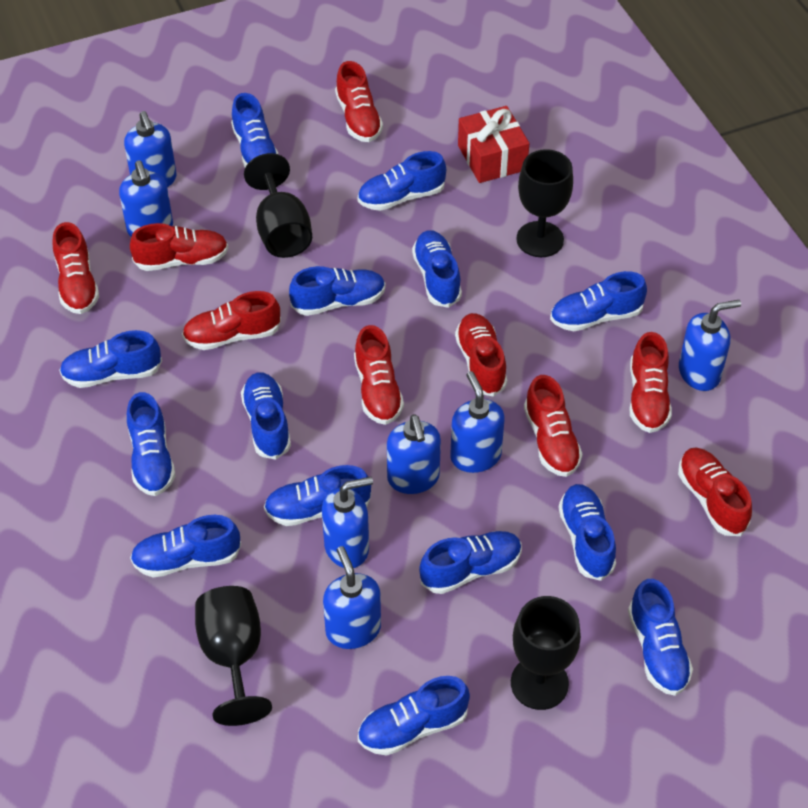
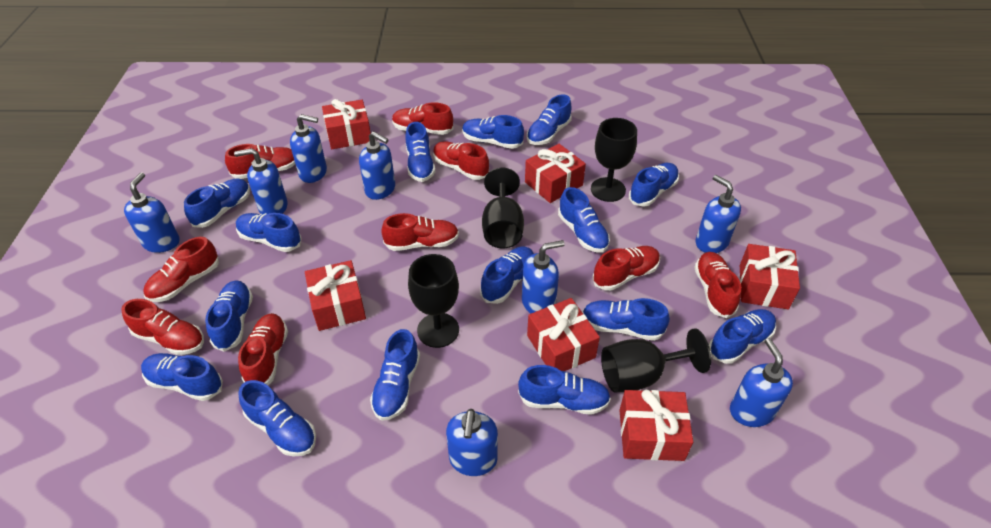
blue shoe: 14 -> 15
blue soap dispenser: 7 -> 8
red gift: 1 -> 6

